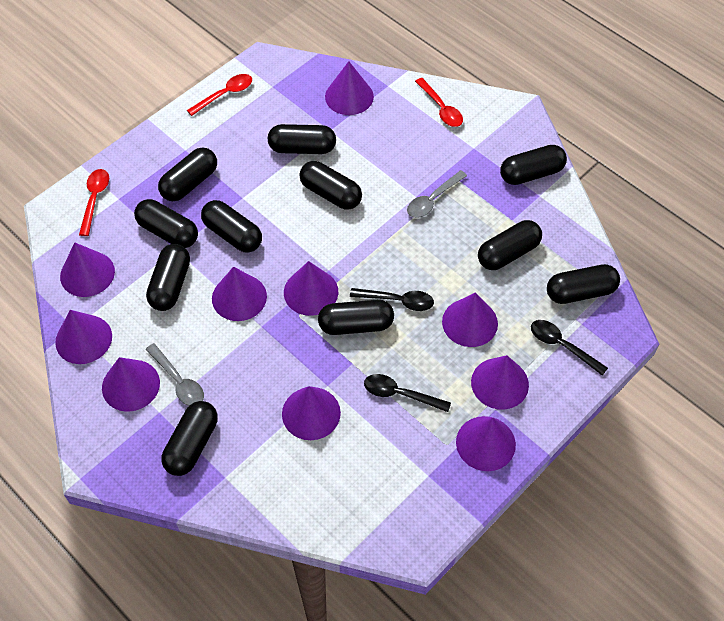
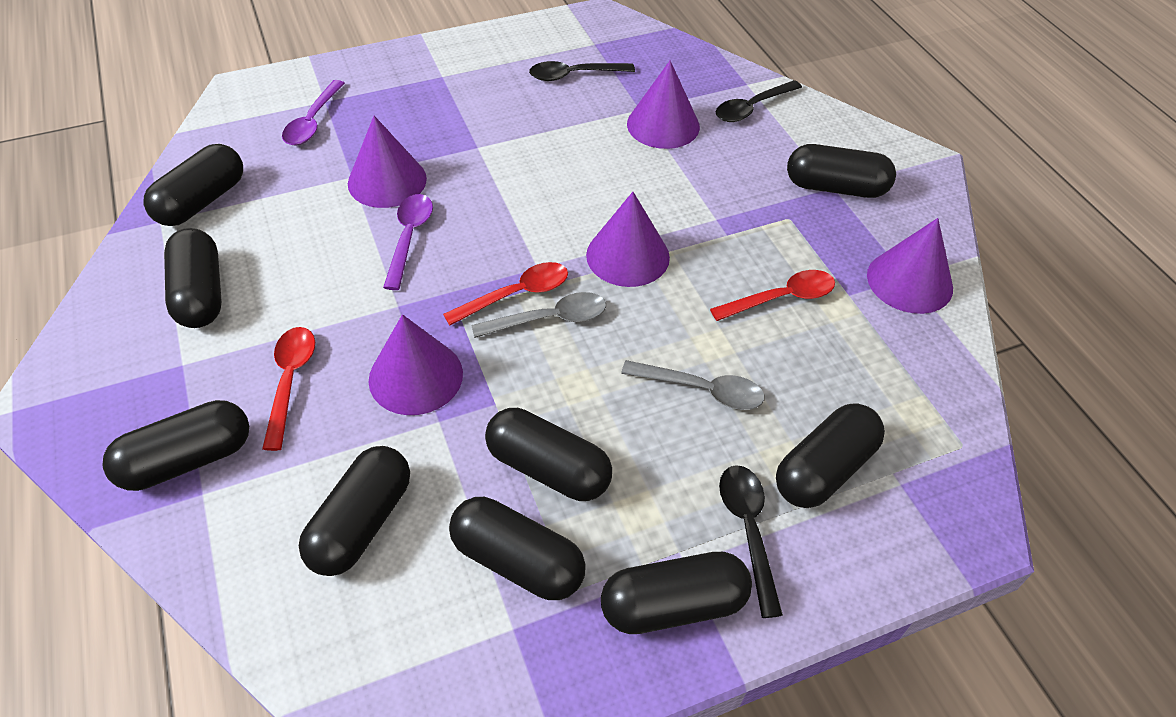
black capsule: 11 -> 9
purple cone: 10 -> 5
purple spoon: 0 -> 2

